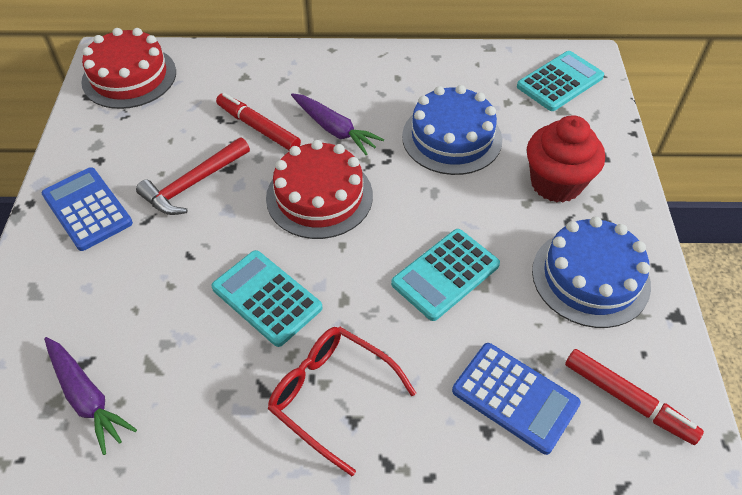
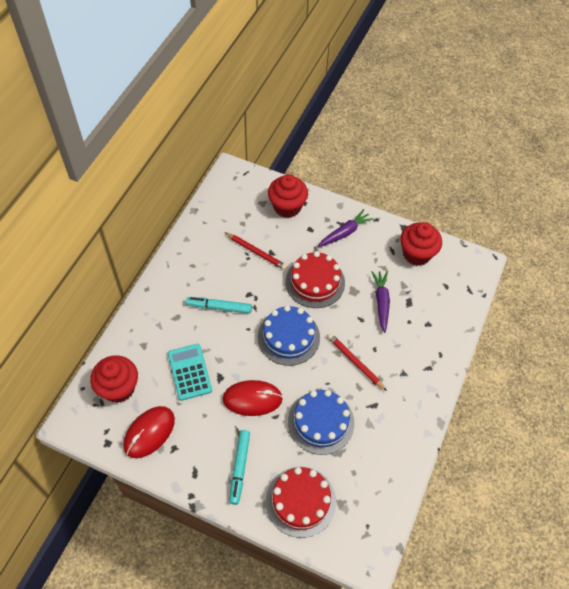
blue calculator: 2 -> 0
red cupcake: 1 -> 3
red glasses: 1 -> 0
red hammer: 1 -> 0
red marker: 2 -> 0
red mouse: 0 -> 2
red pencil: 0 -> 2
turquoise calculator: 3 -> 1
turquoise marker: 0 -> 2

